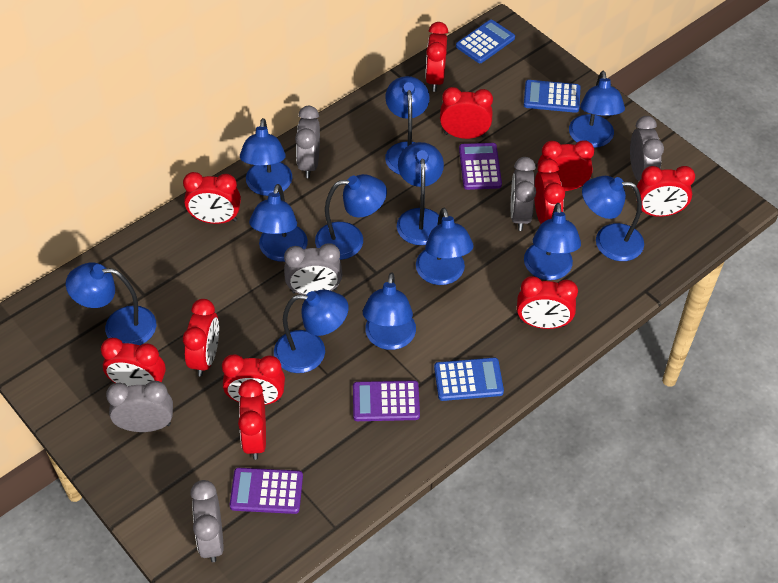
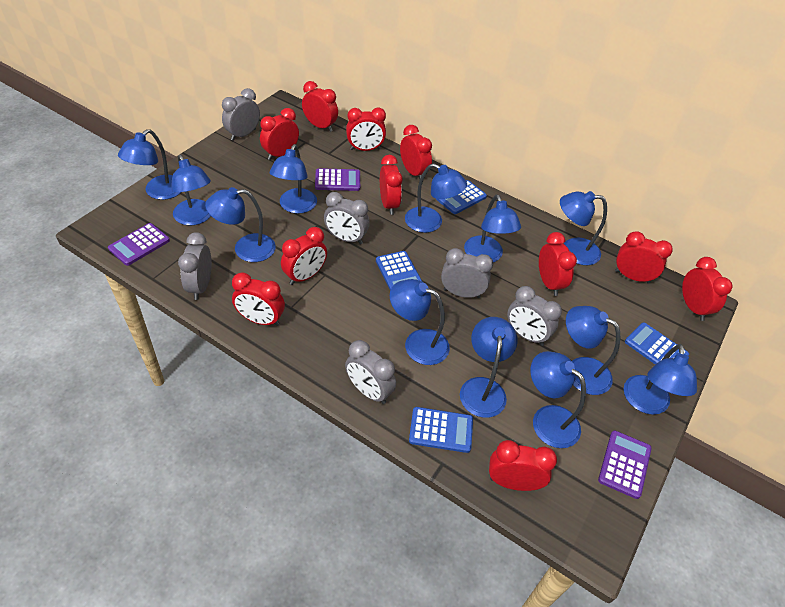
blue calculator: 3 -> 4

